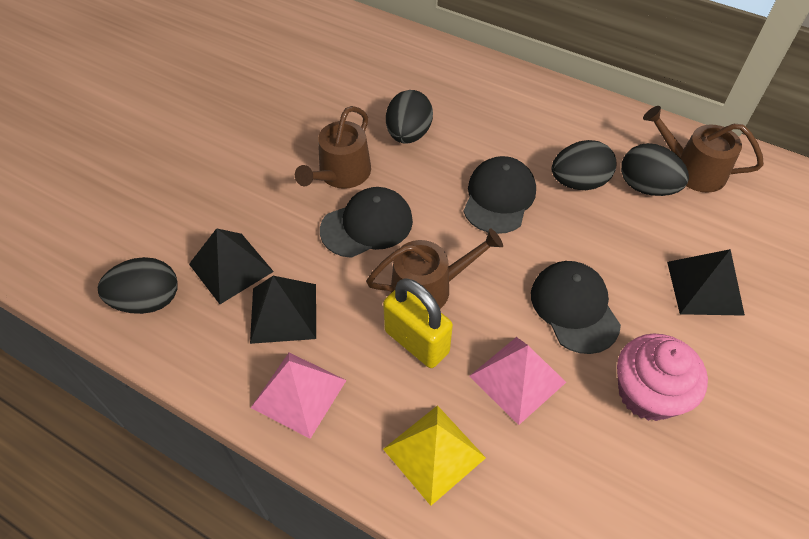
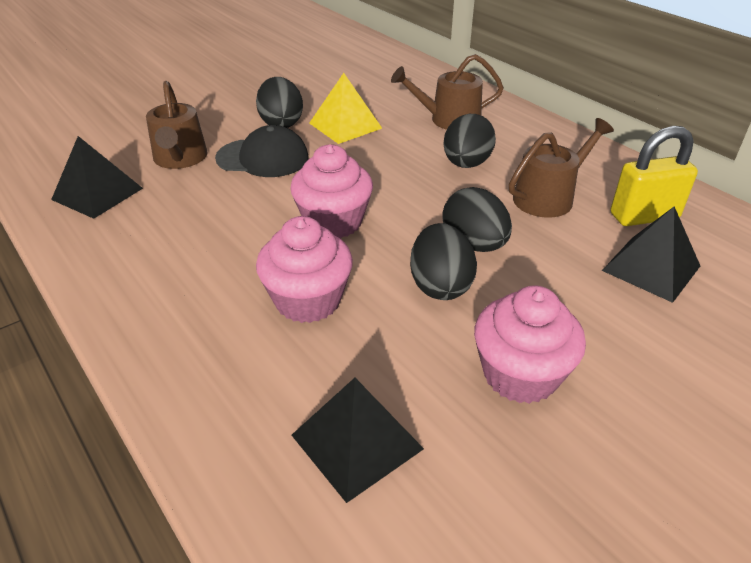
black cap: 3 -> 1
pink cupcake: 1 -> 3
pink pyramid: 2 -> 0

